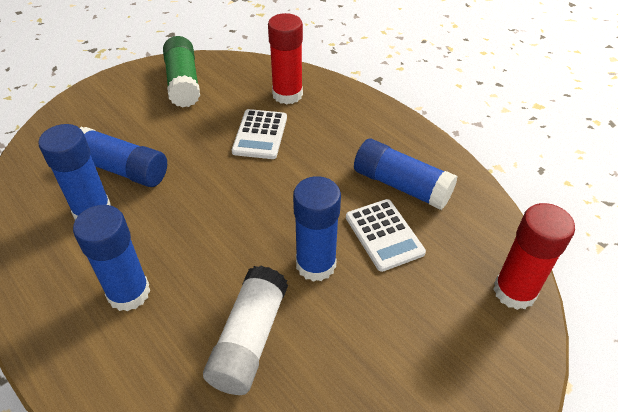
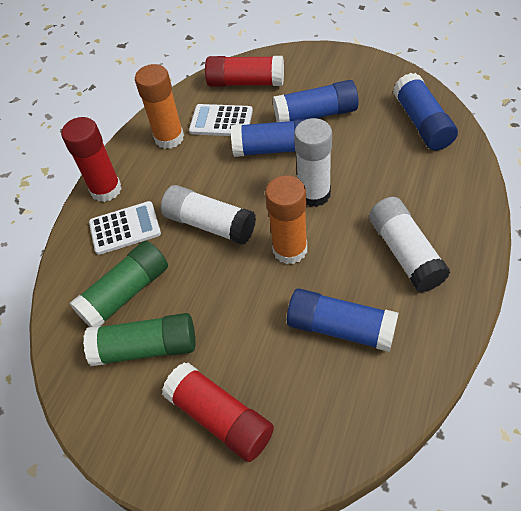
blue glue stick: 5 -> 4
green glue stick: 1 -> 2
orange glue stick: 0 -> 2
red glue stick: 2 -> 3
white glue stick: 1 -> 3

